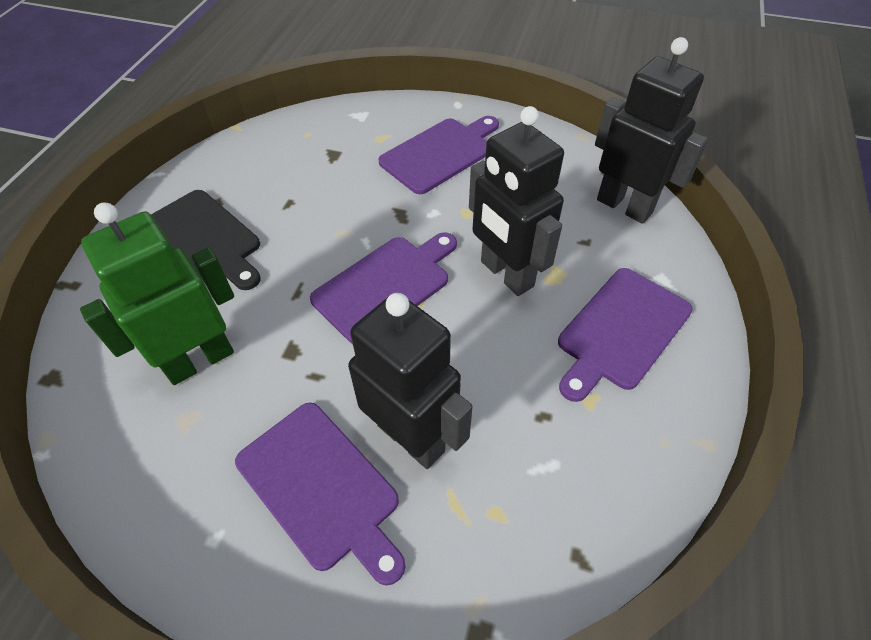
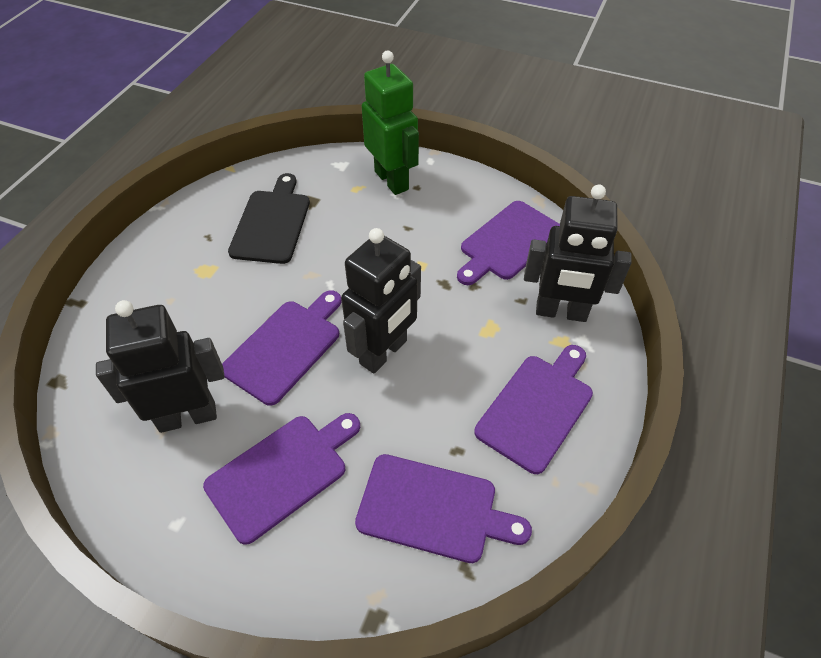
purple cutting board: 4 -> 5

